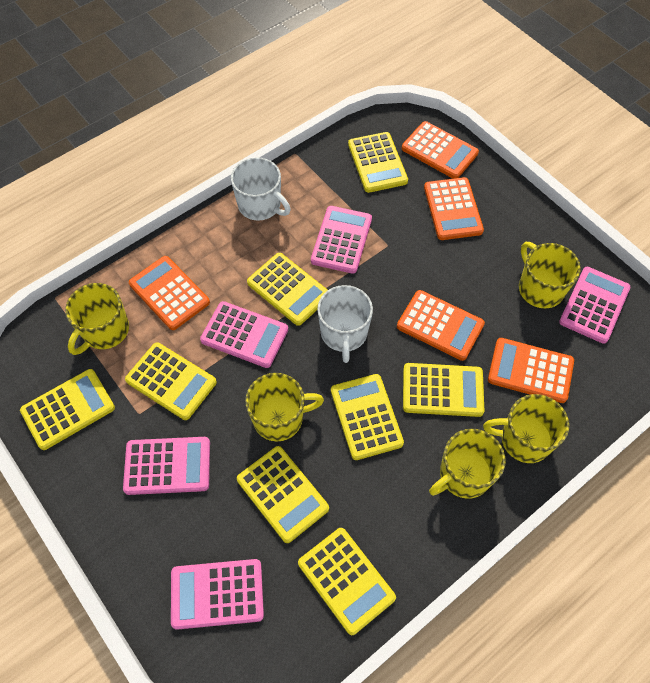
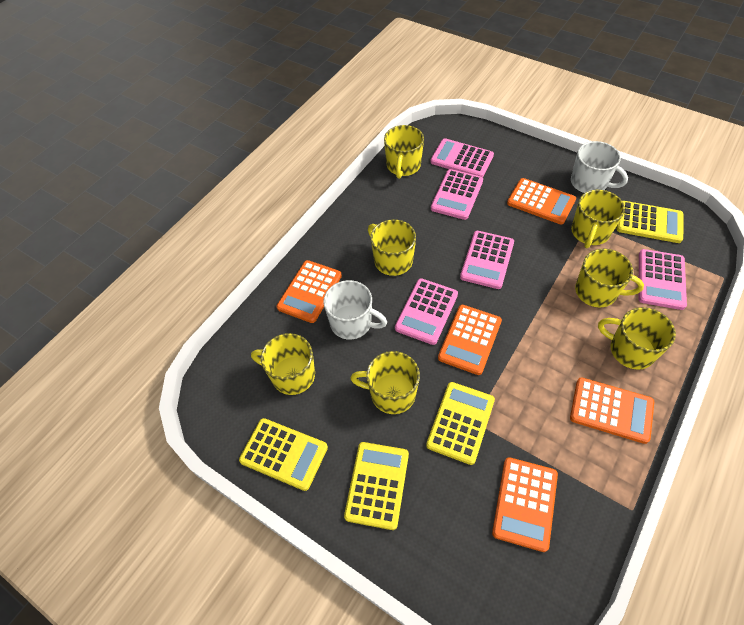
yellow calculator: 8 -> 4
yellow mug: 5 -> 7

